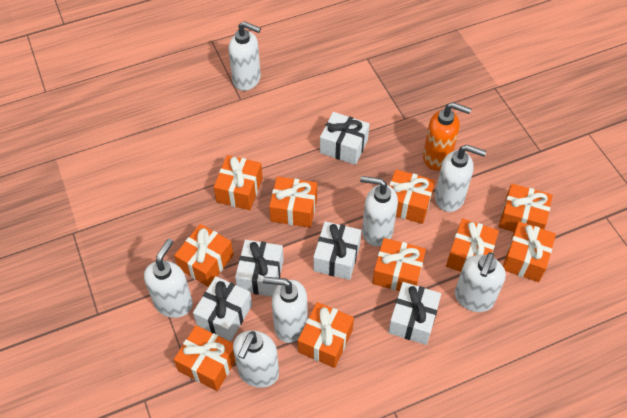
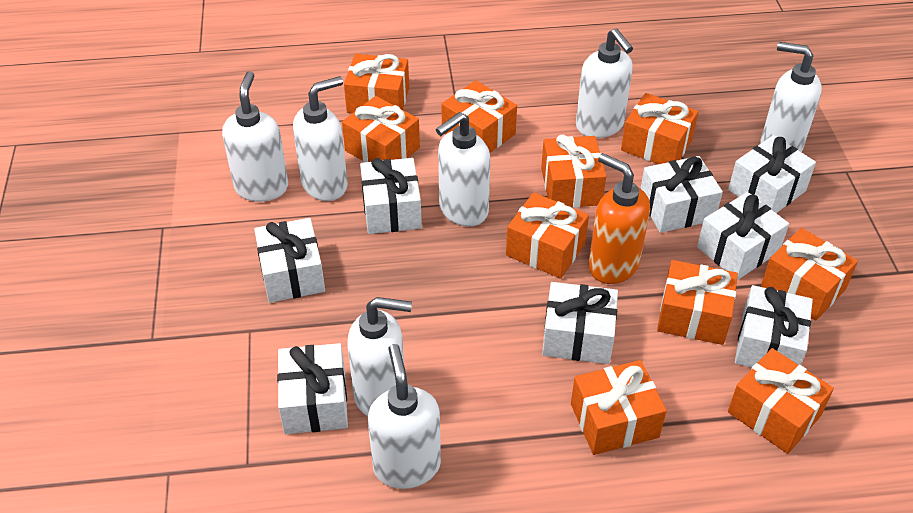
white gift: 5 -> 8

